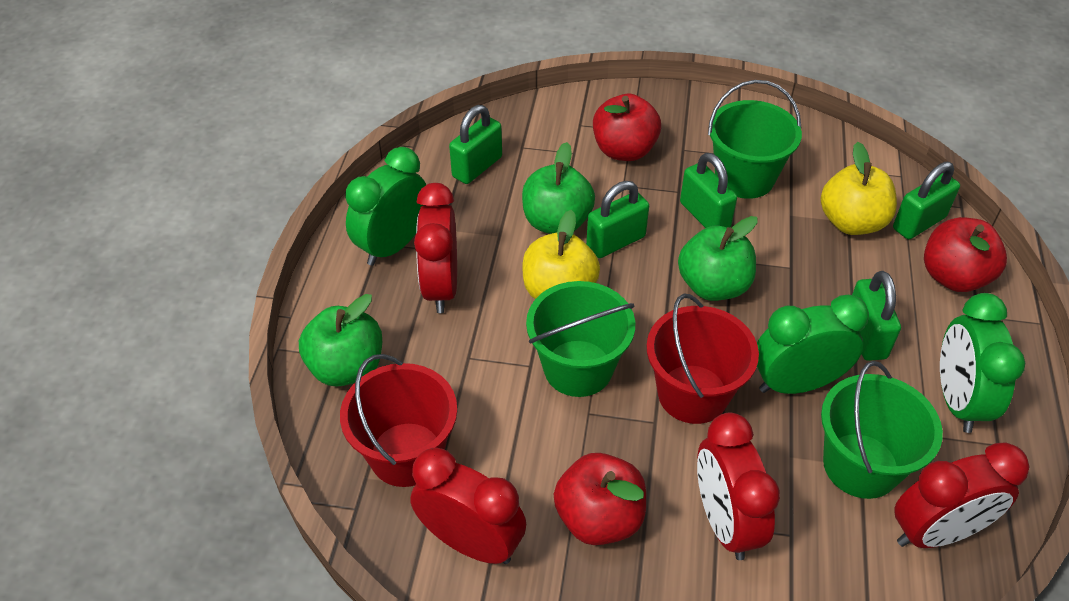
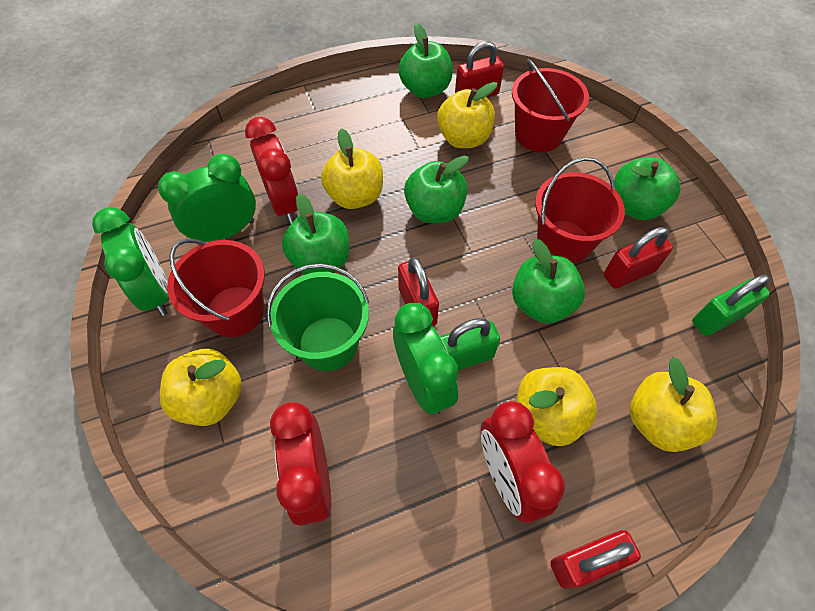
green apple: 3 -> 5
green bucket: 3 -> 1
green padlock: 5 -> 2
red apple: 3 -> 0
red bucket: 2 -> 3
red clock: 4 -> 3
red padlock: 0 -> 4
yellow apple: 2 -> 5

